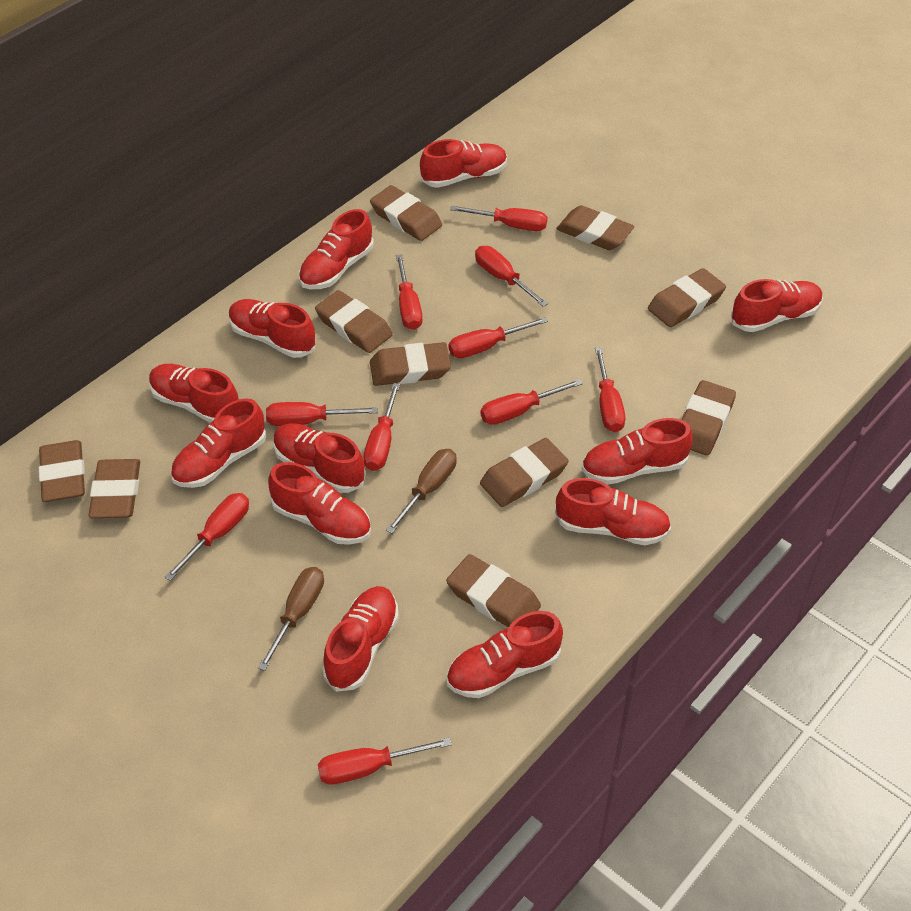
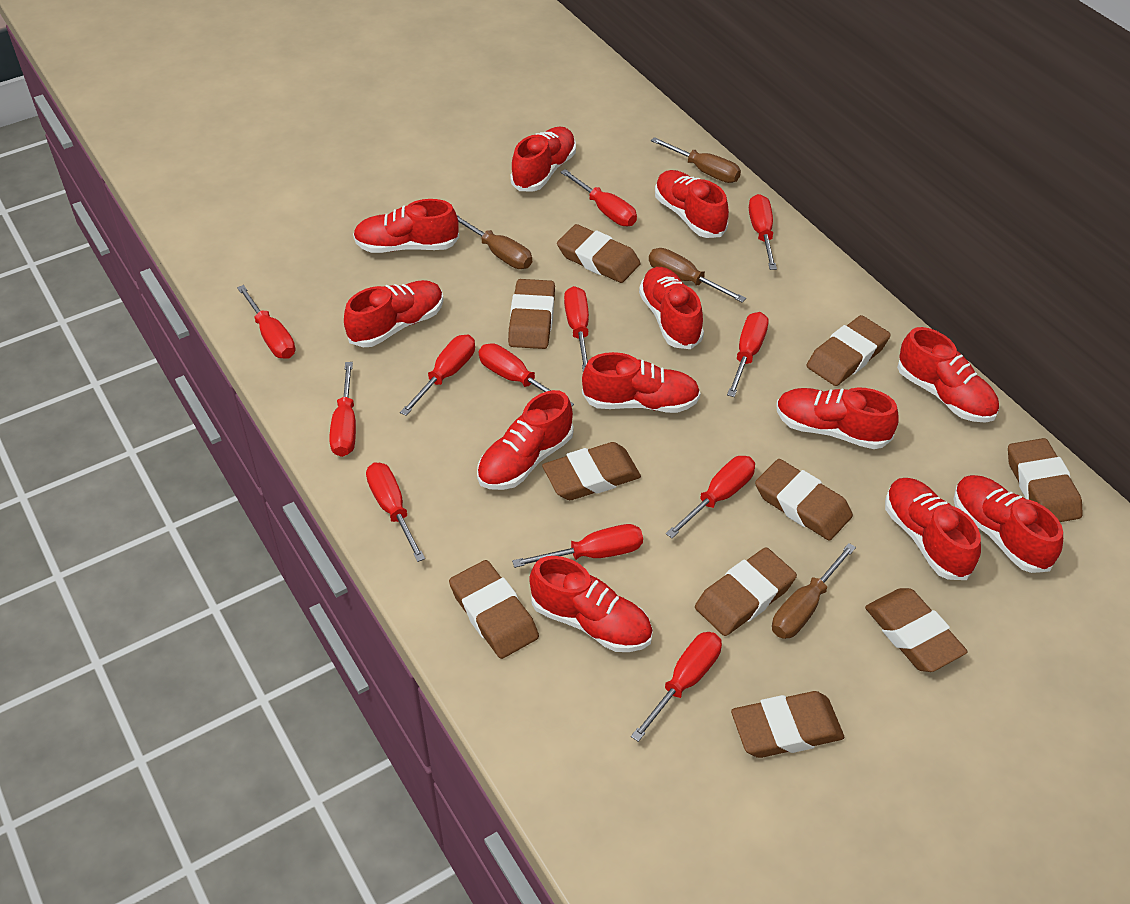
brown screwdriver: 2 -> 4
red screwdriver: 10 -> 12

